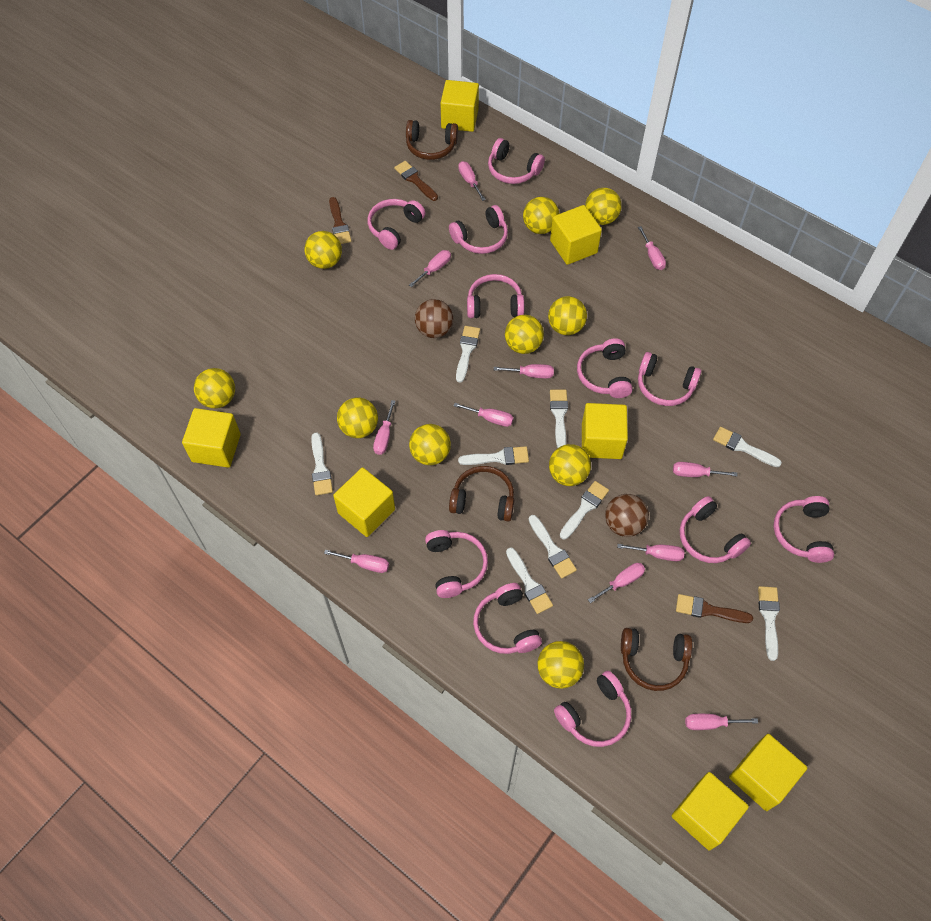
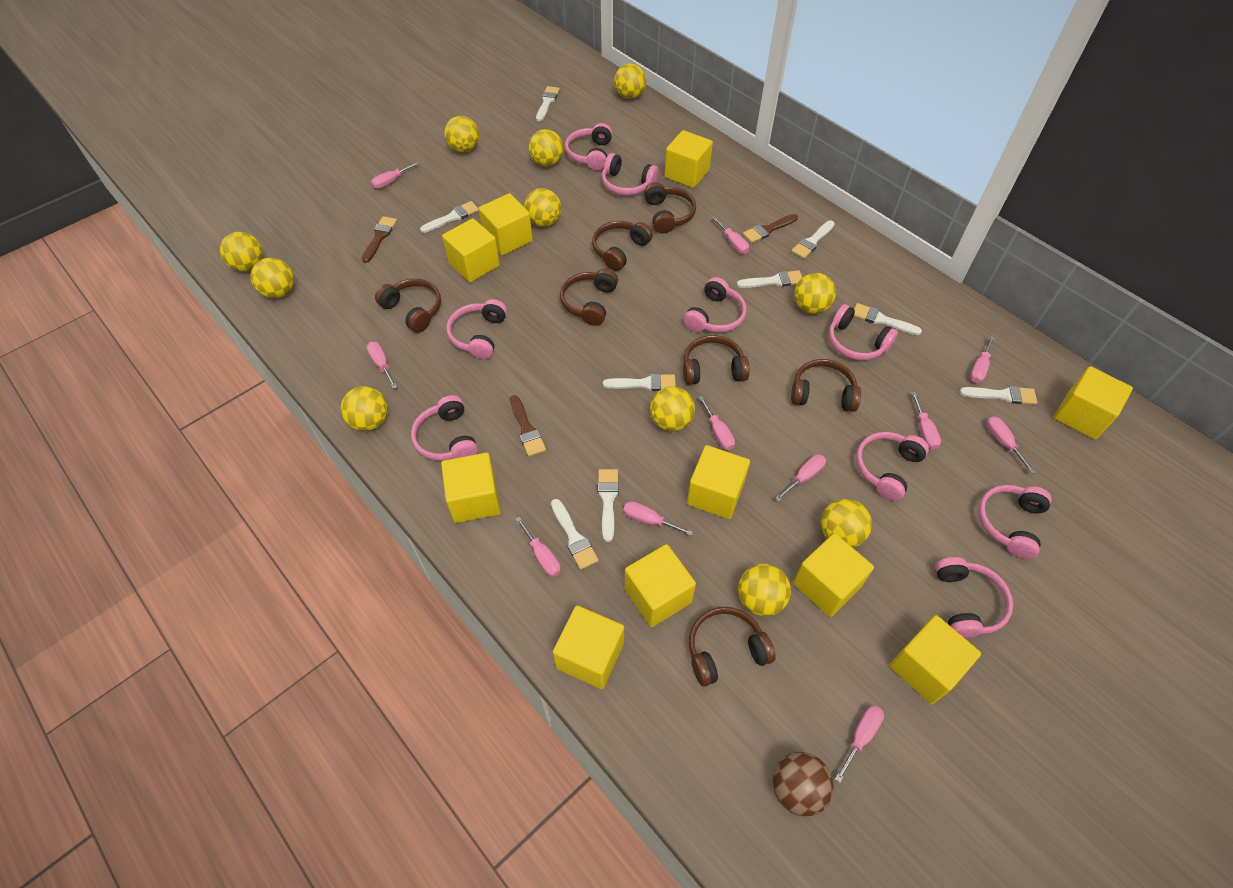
brown ball: 2 -> 1
brown headphones: 3 -> 7
pink headphones: 11 -> 9
yellow ball: 10 -> 11
yellow cube: 7 -> 10

